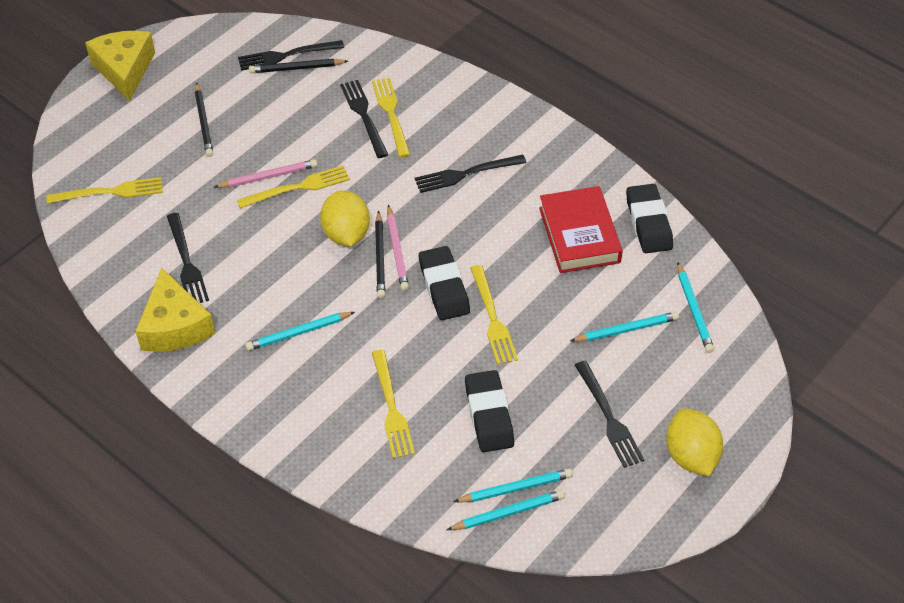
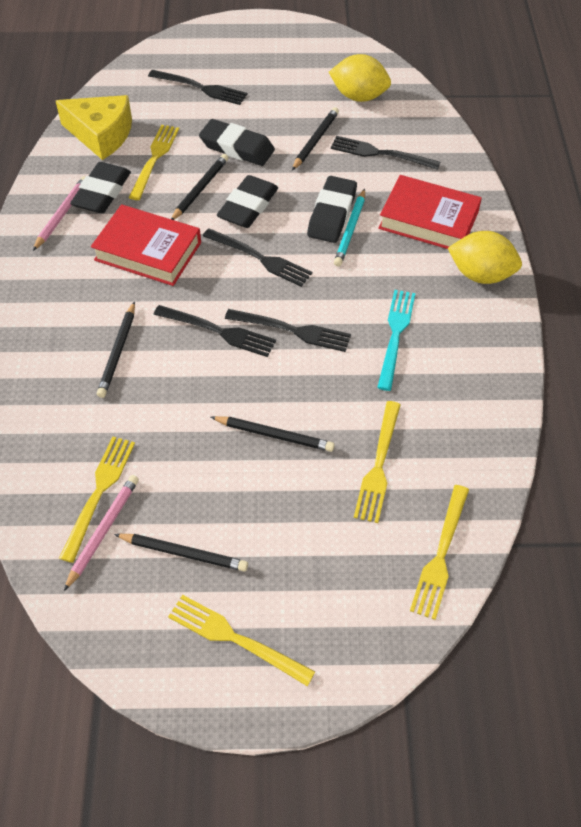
black eraser: 3 -> 4
black pencil: 3 -> 5
red book: 1 -> 2
turquoise fork: 0 -> 1
turquoise pencil: 5 -> 1
yellow cheese: 2 -> 1

